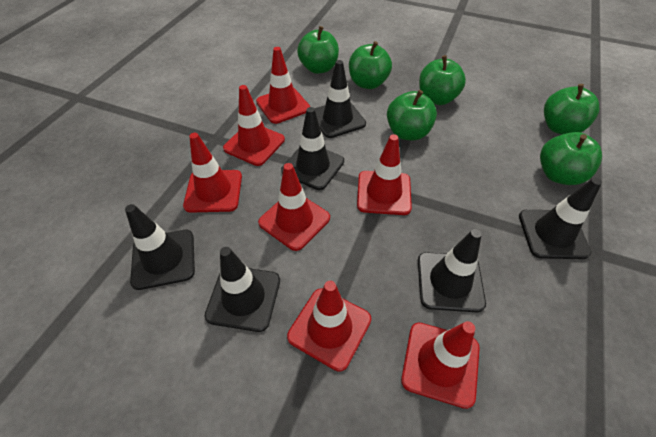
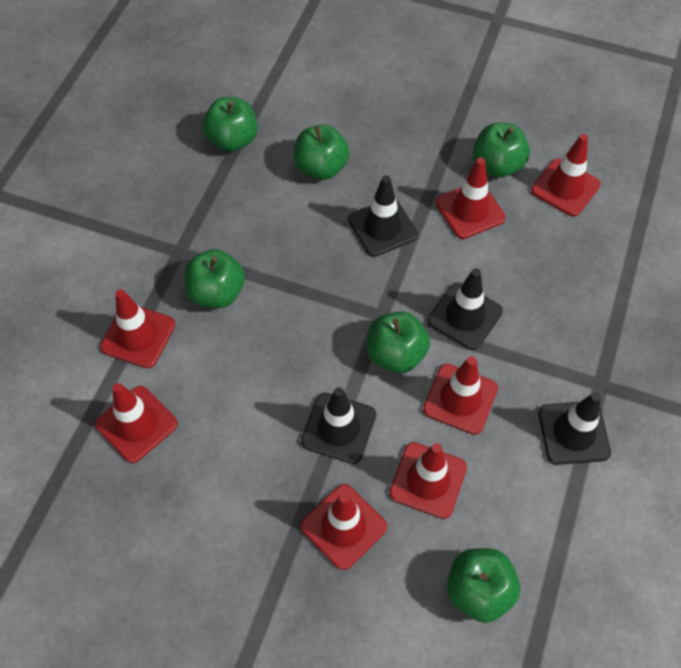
black traffic cone: 6 -> 4

